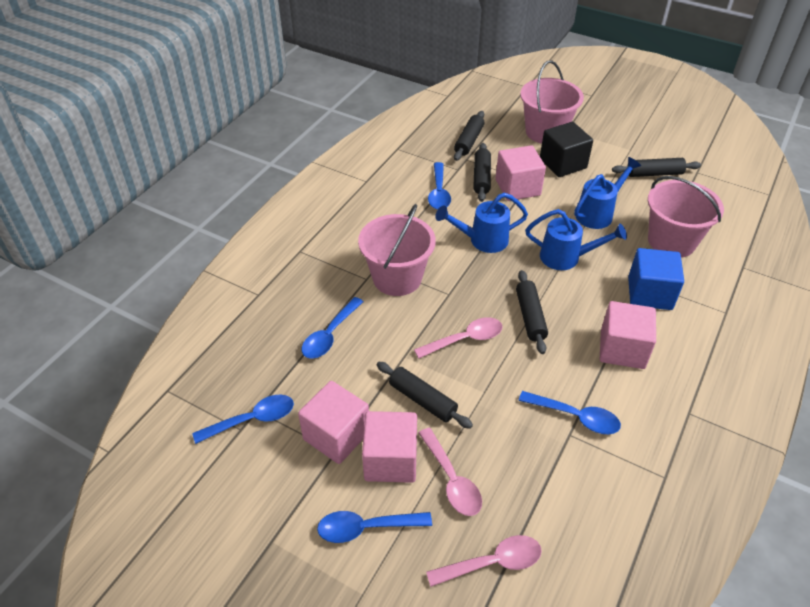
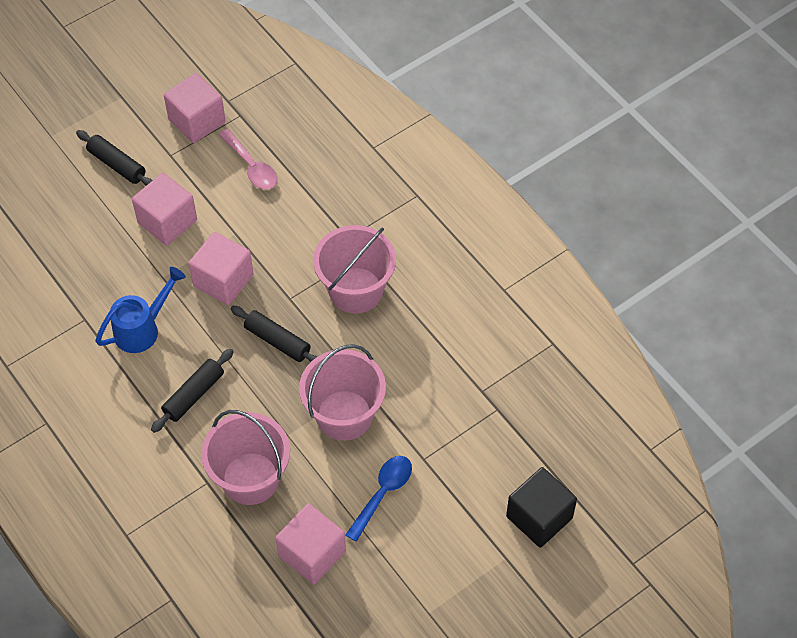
black rolling pin: 5 -> 3
blue cube: 1 -> 0
blue spoon: 5 -> 1
blue watering can: 3 -> 1
pink spoon: 3 -> 1

